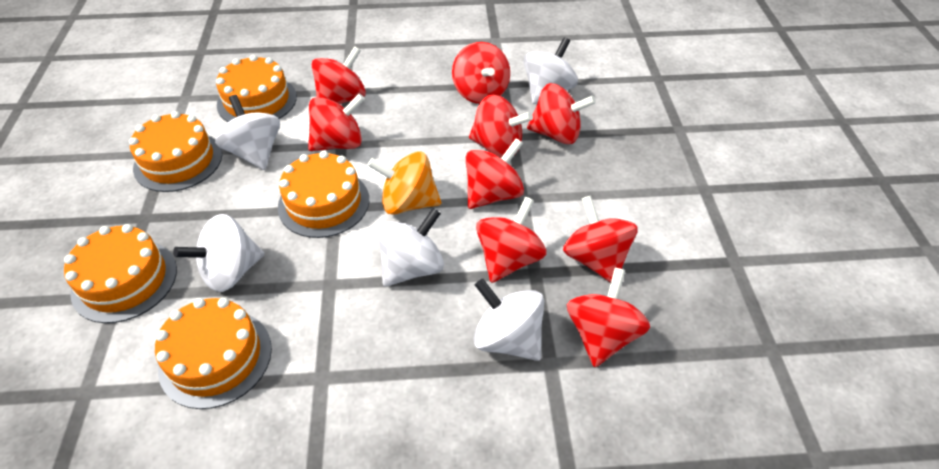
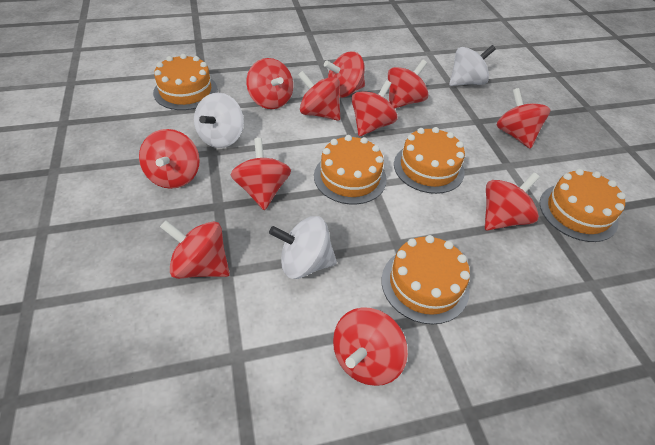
orange spinning top: 1 -> 0
red spinning top: 9 -> 11
white spinning top: 5 -> 3

